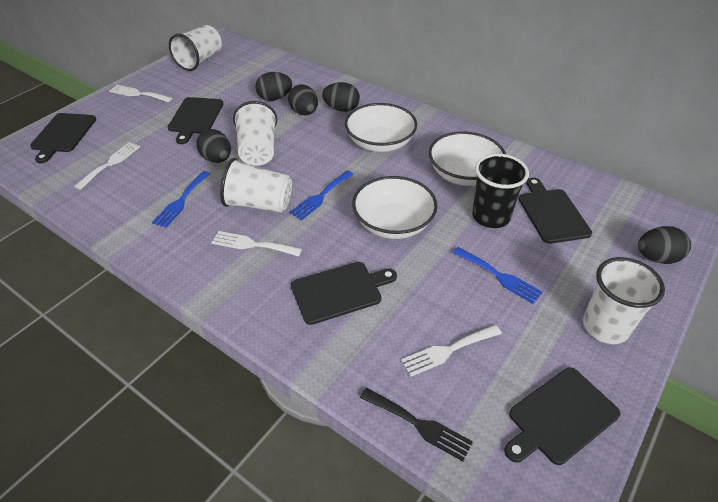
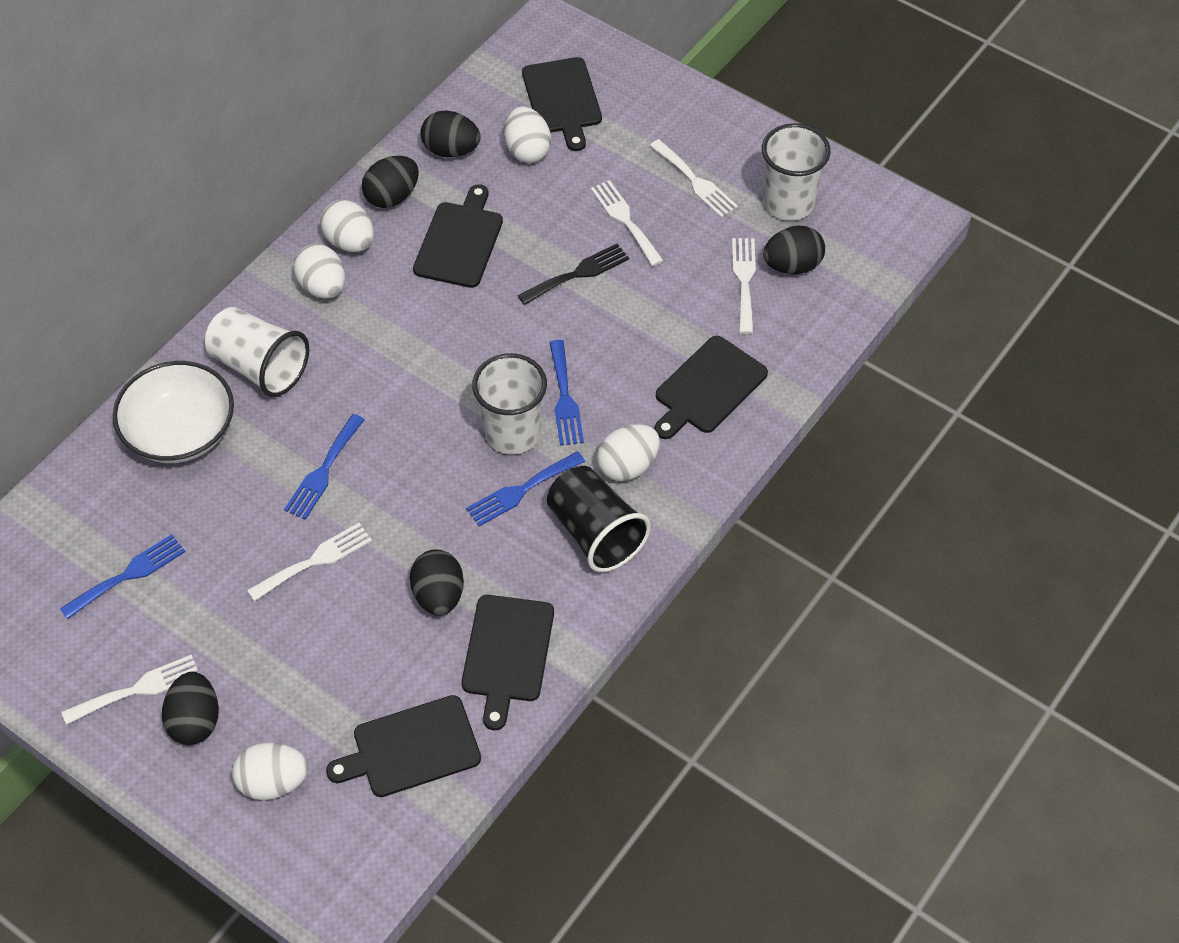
blue fork: 3 -> 4
white bowl: 3 -> 1
white cup: 4 -> 3
white egg: 0 -> 5
white fork: 4 -> 5

